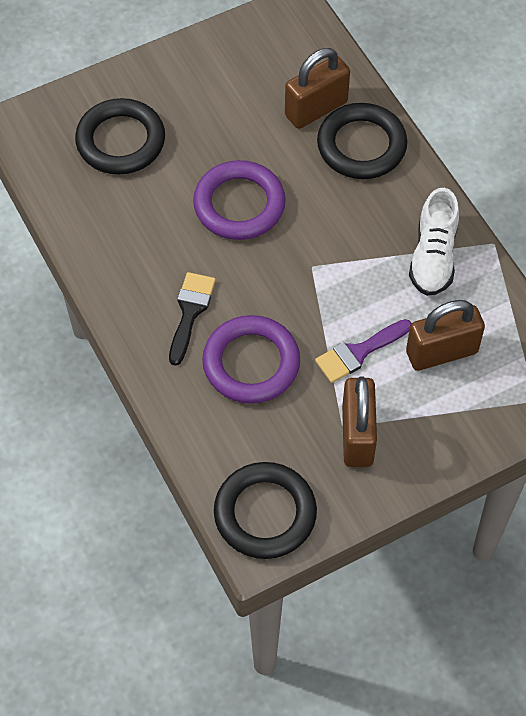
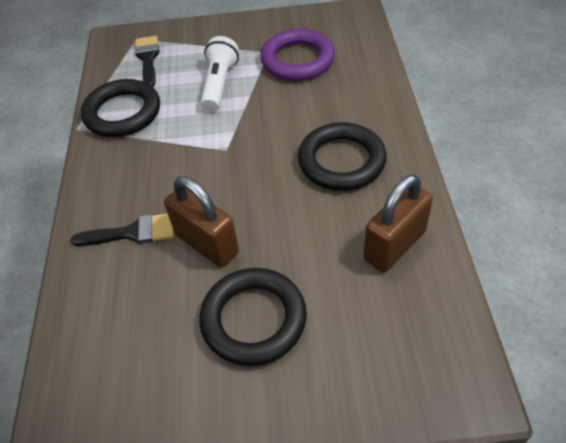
black brush: 1 -> 2
brown padlock: 3 -> 2
purple brush: 1 -> 0
purple ring: 2 -> 1
white flashlight: 0 -> 1
white shoe: 1 -> 0

